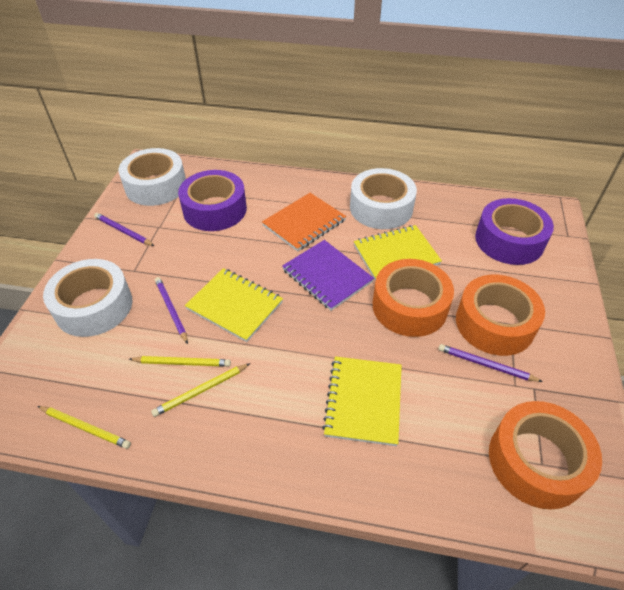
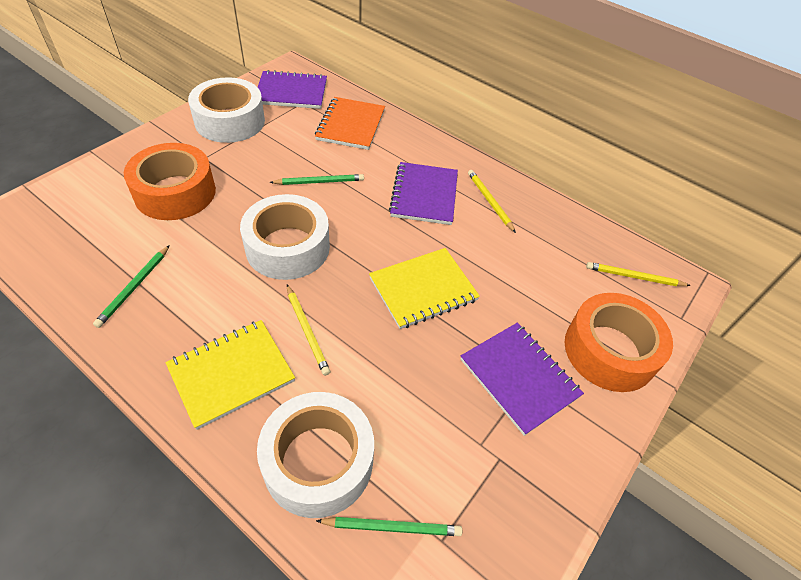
green pencil: 0 -> 3
orange tape: 3 -> 2
purple notebook: 1 -> 3
purple pencil: 3 -> 0
purple tape: 2 -> 0
yellow notebook: 3 -> 2

